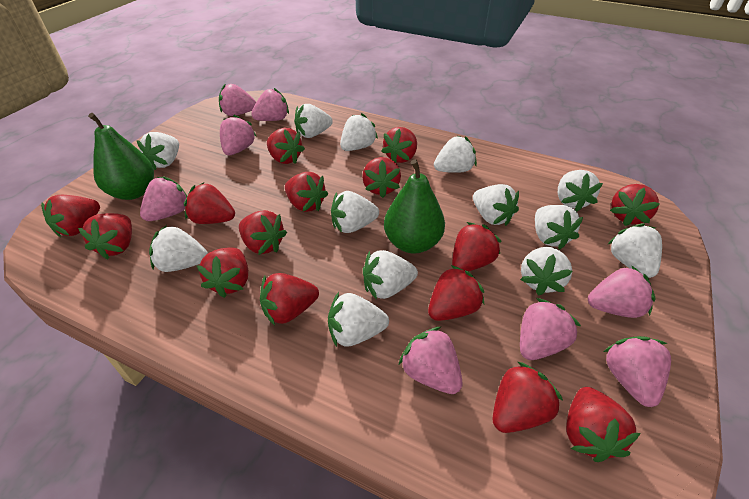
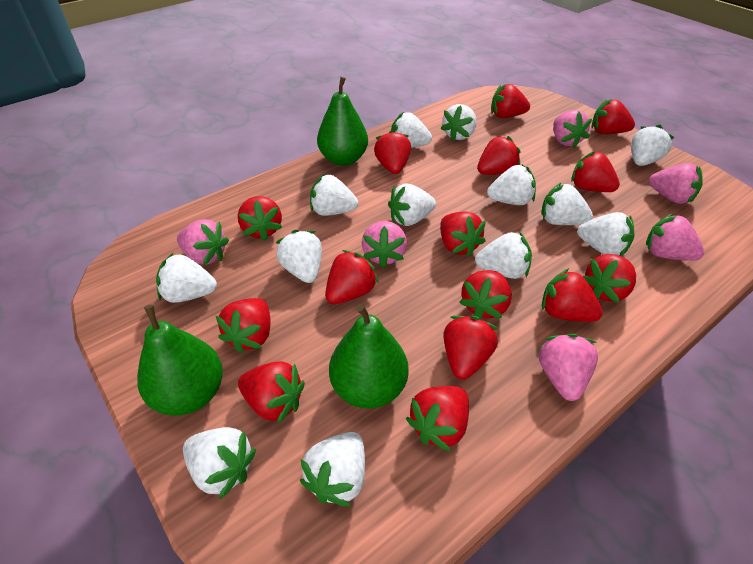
green pear: 2 -> 3
pink strawberry: 8 -> 6

